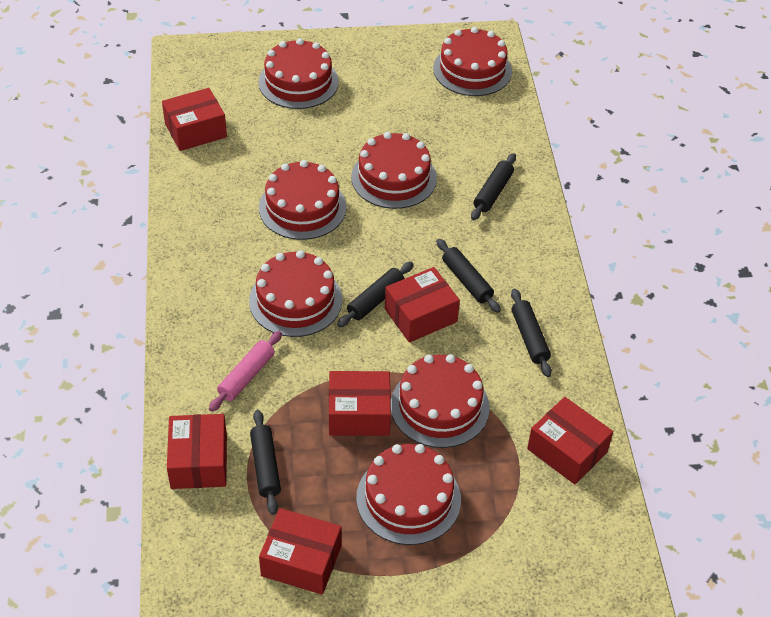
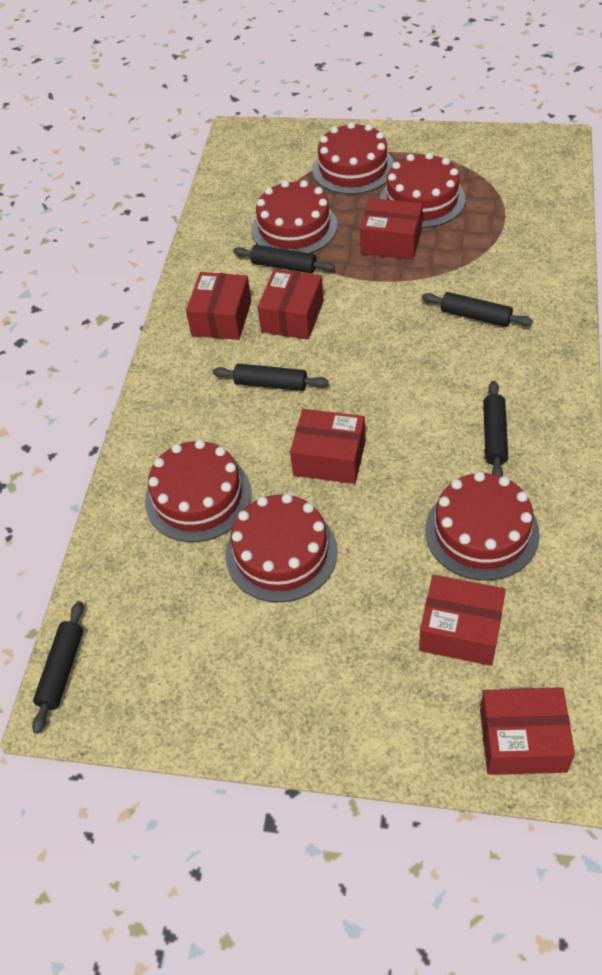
pink rolling pin: 1 -> 0
red cake: 7 -> 6

